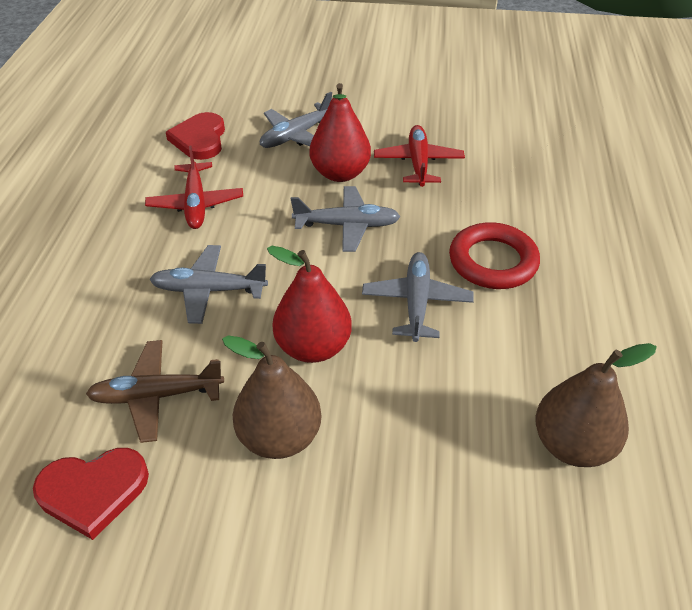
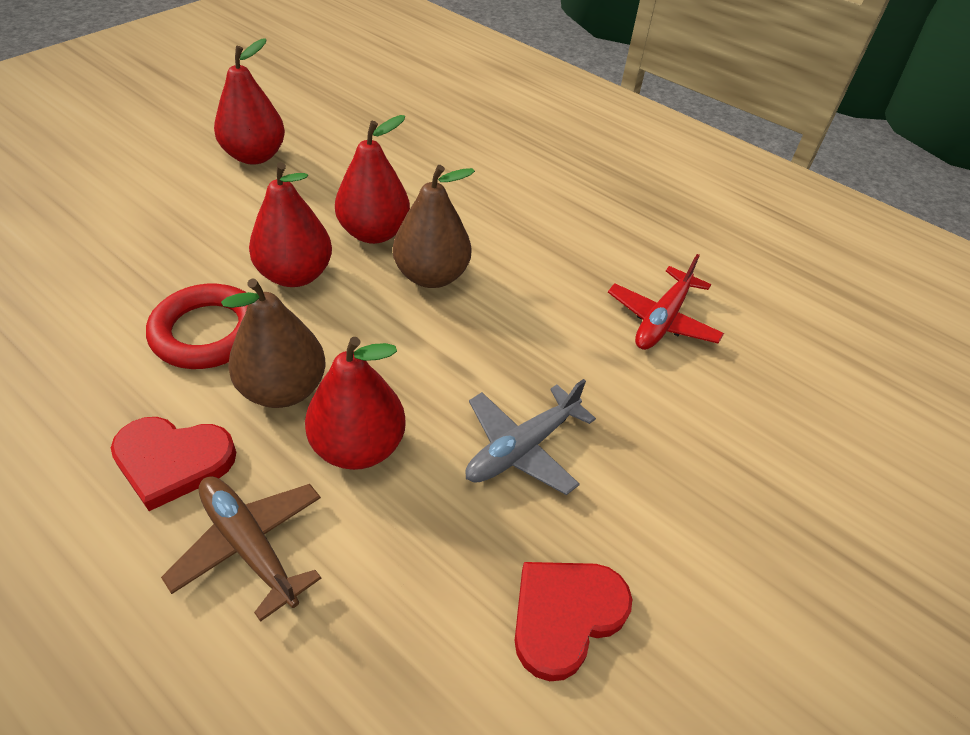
grey plane: 4 -> 1
red pear: 2 -> 4
red plane: 2 -> 1

